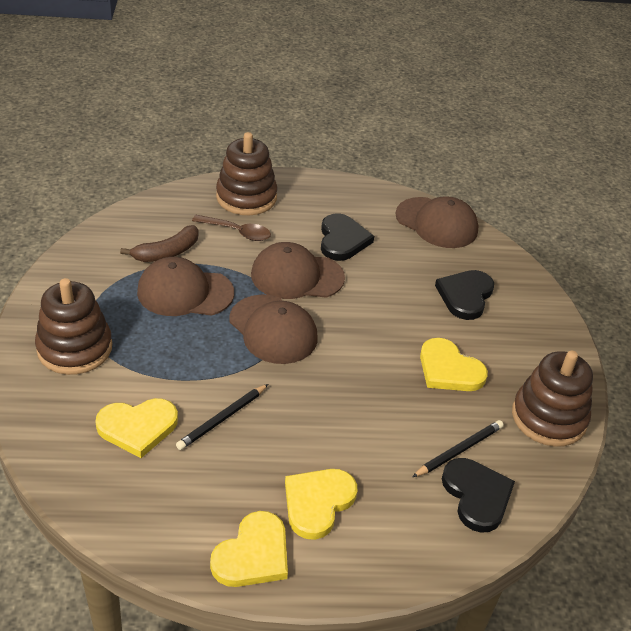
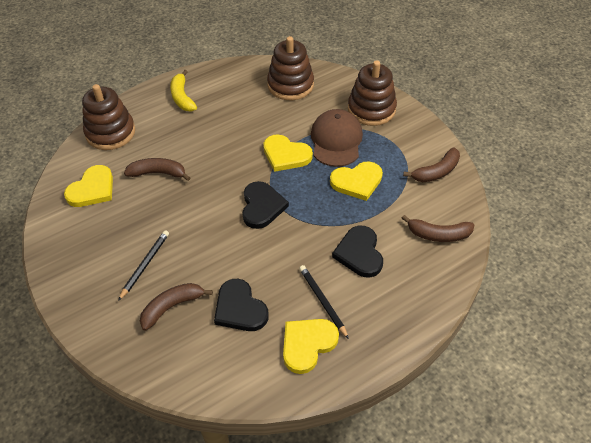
brown banana: 1 -> 4
brown cap: 4 -> 1
brown spoon: 1 -> 0
yellow banana: 0 -> 1

